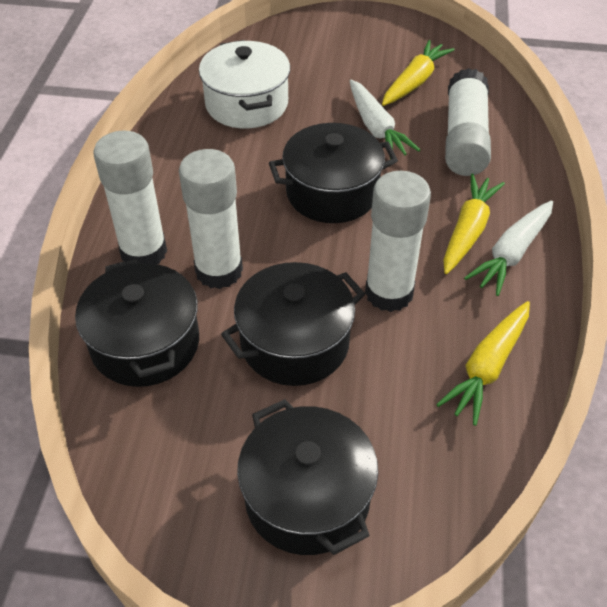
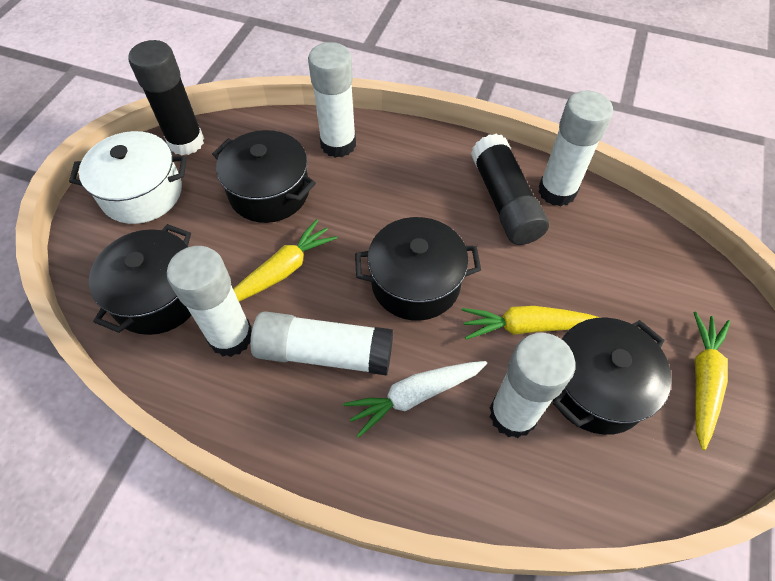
black glue stick: 0 -> 2
white carrot: 2 -> 1
white glue stick: 4 -> 5

